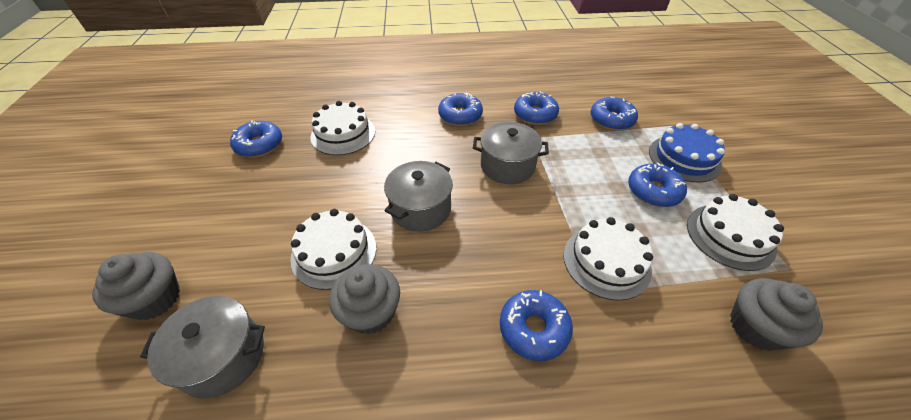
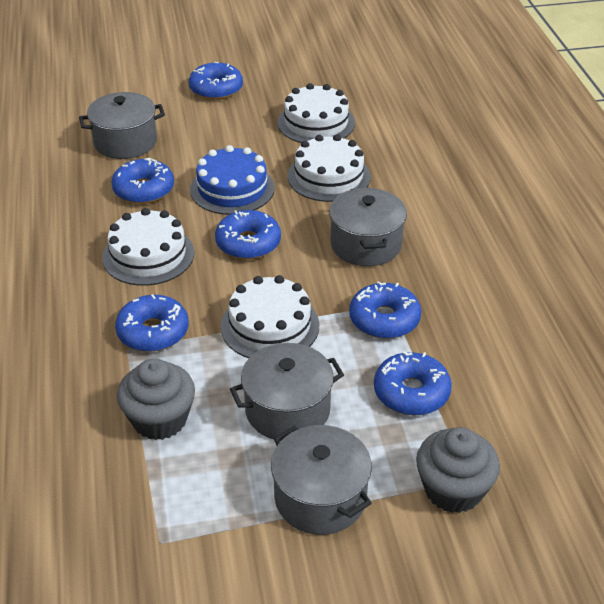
grey cupcake: 3 -> 2
grey pot: 3 -> 4

